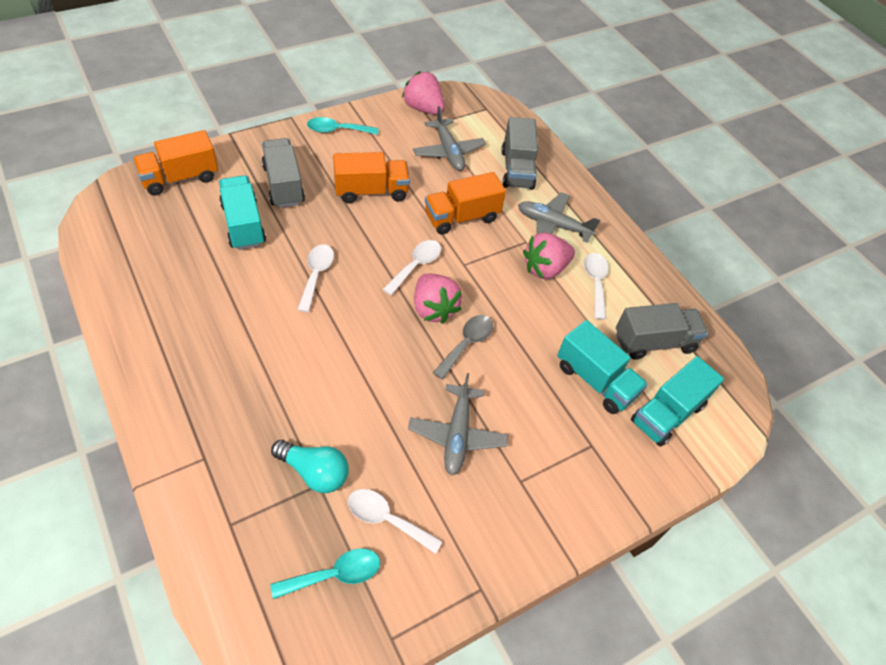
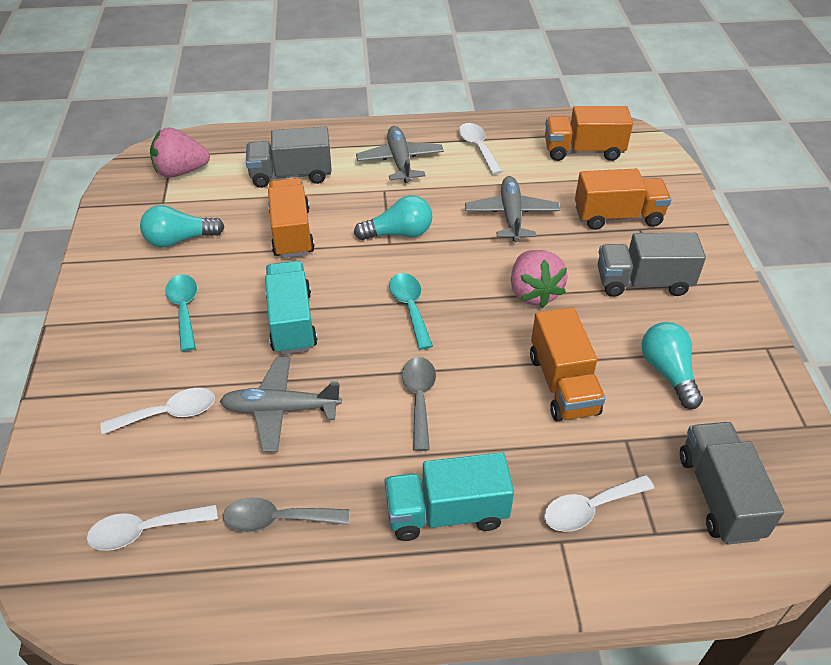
grey spoon: 1 -> 2
orange truck: 3 -> 4
pink strawberry: 3 -> 2
turquoise light bulb: 1 -> 3
turquoise truck: 3 -> 2

